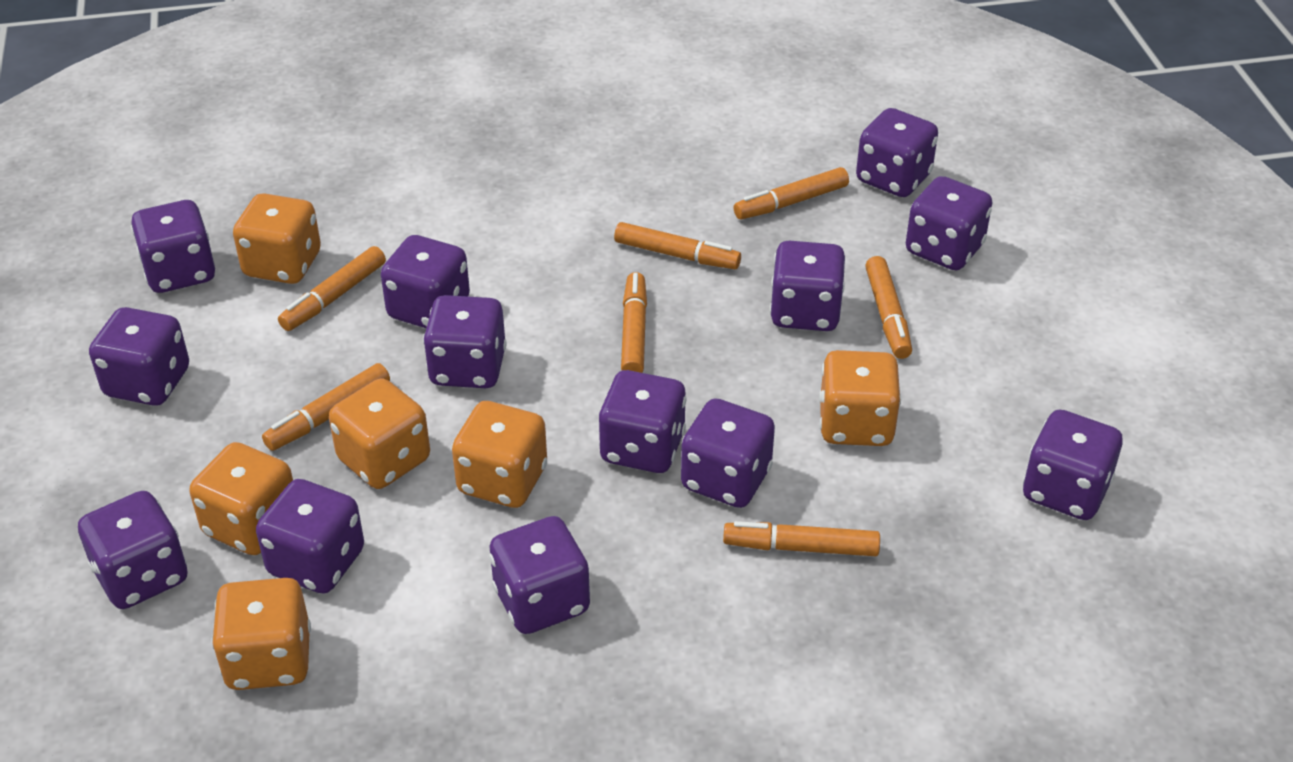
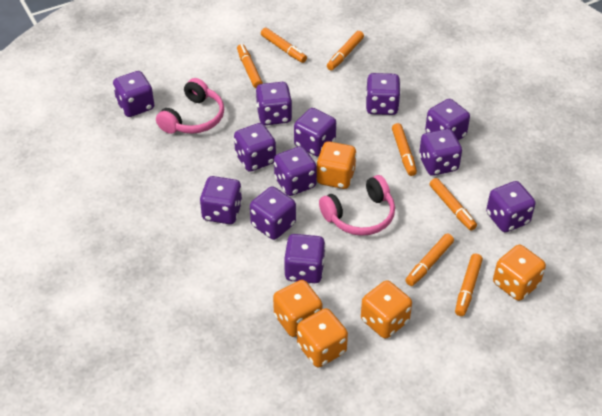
orange dice: 6 -> 5
pink headphones: 0 -> 2
purple dice: 13 -> 12

